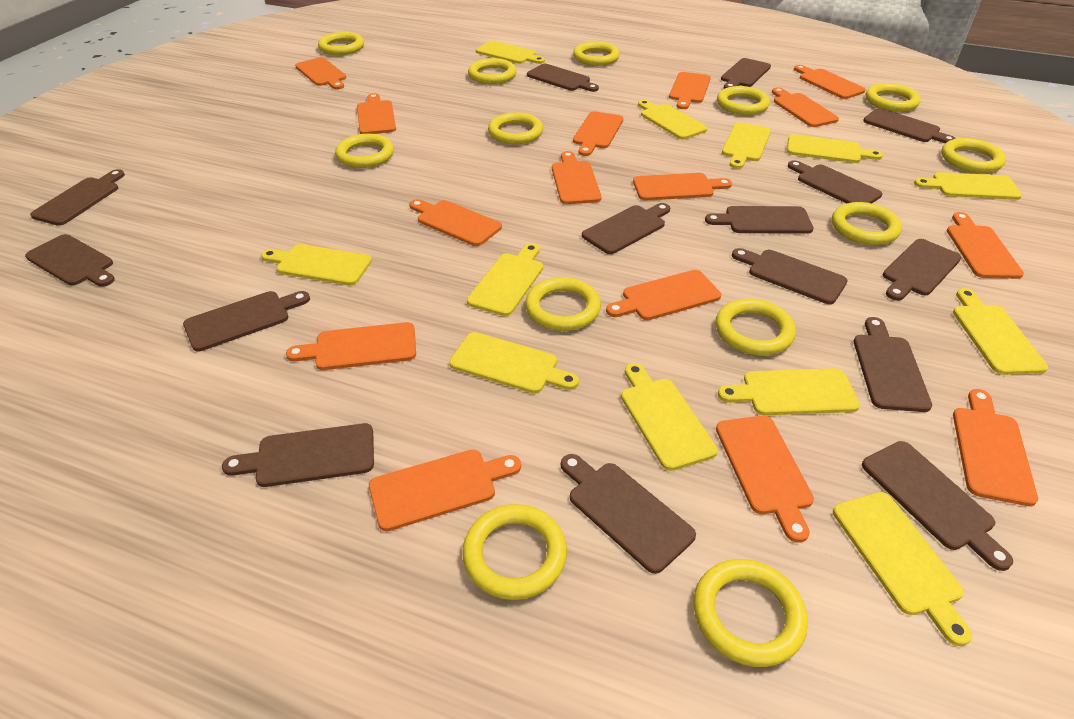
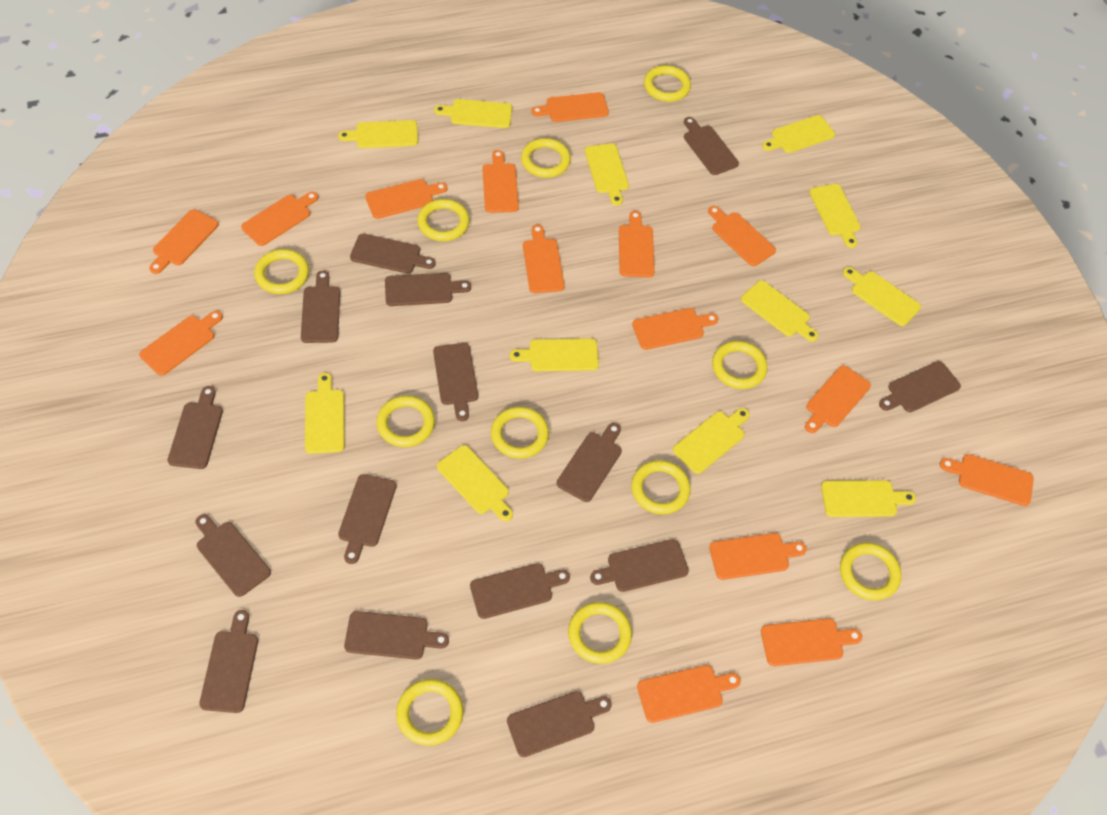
yellow ring: 13 -> 11

